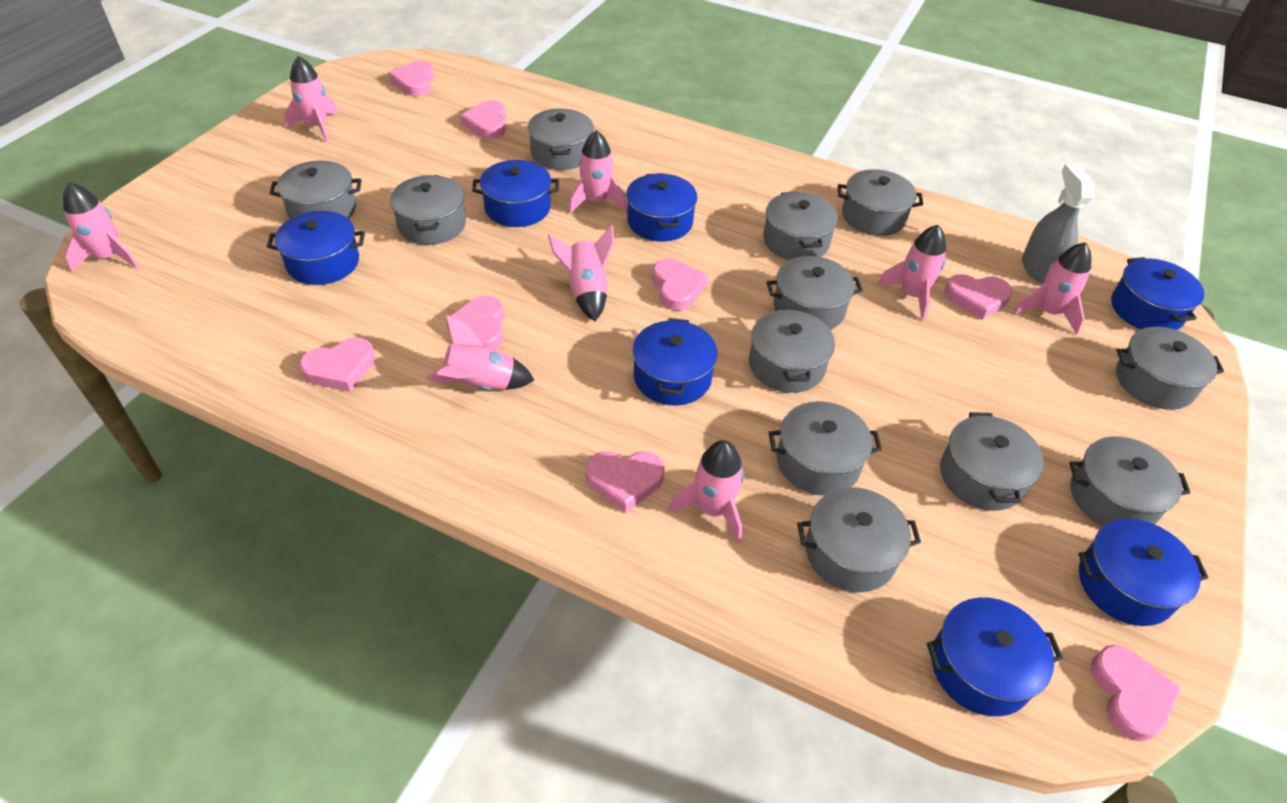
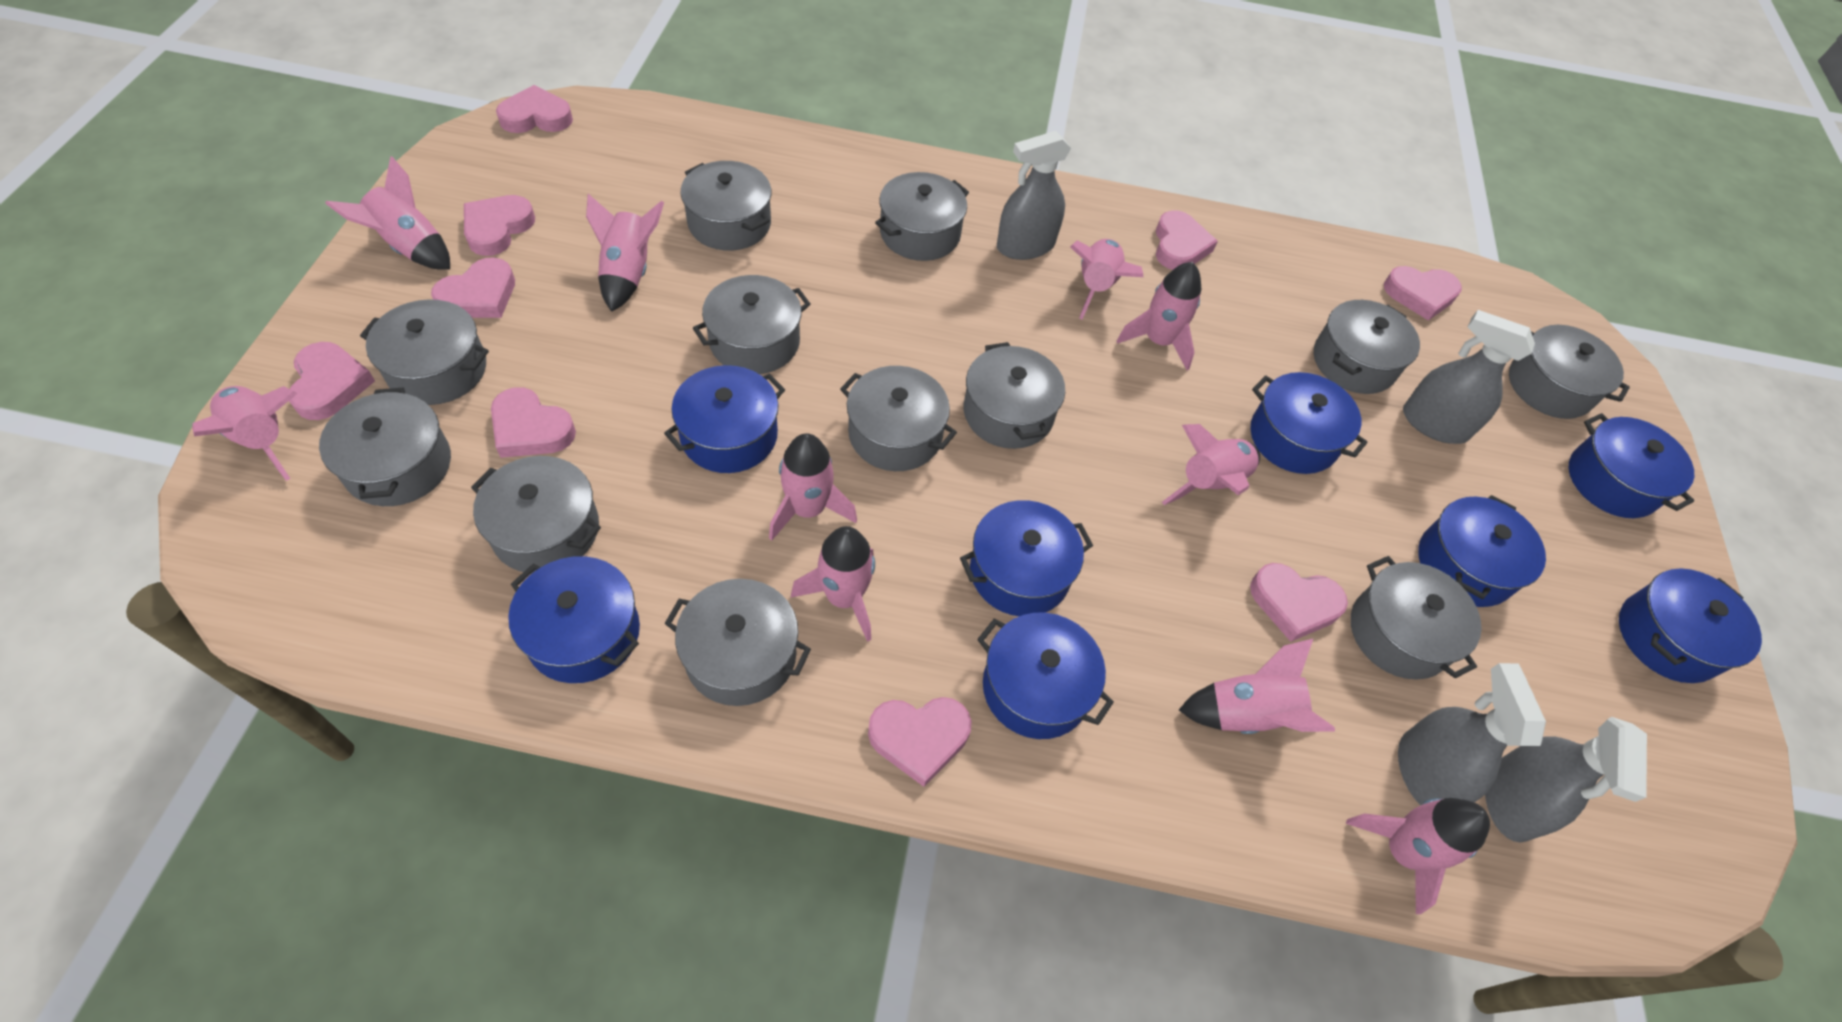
blue pot: 7 -> 8
grey spray bottle: 1 -> 4
pink heart: 8 -> 9
pink rocket: 8 -> 10

